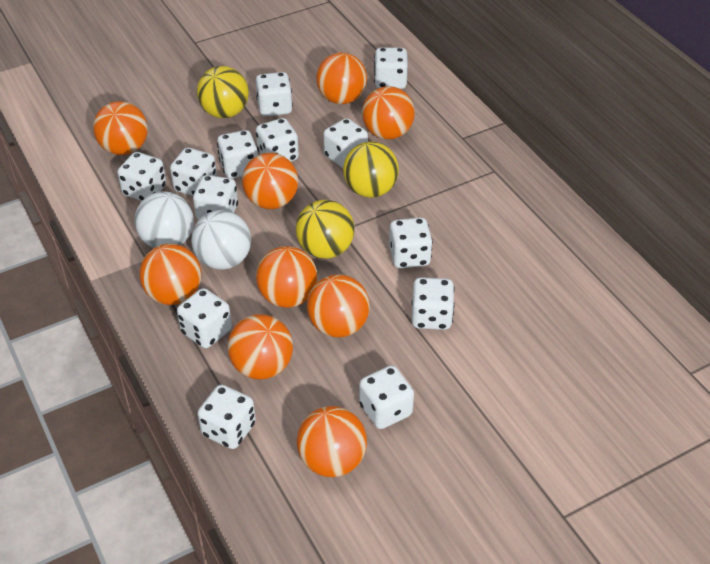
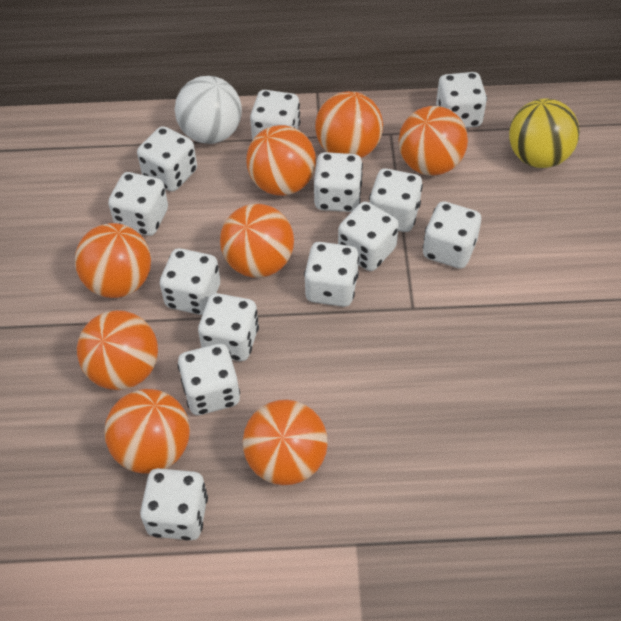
orange ball: 9 -> 8
white ball: 2 -> 1
yellow ball: 3 -> 1

